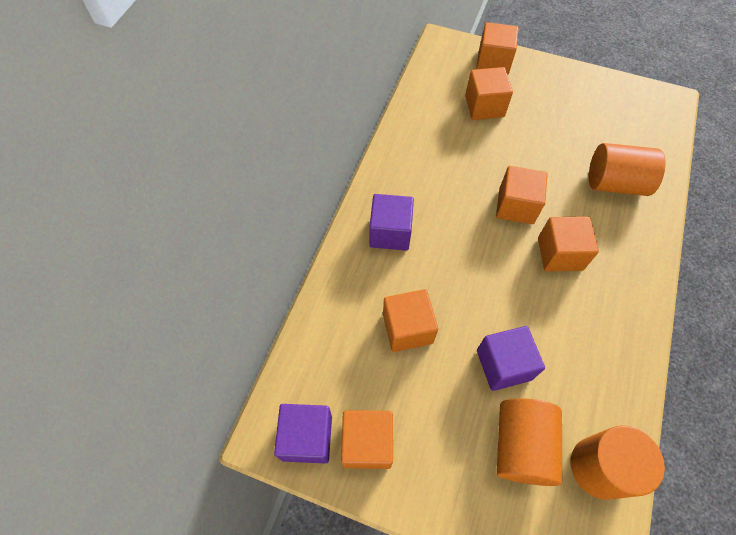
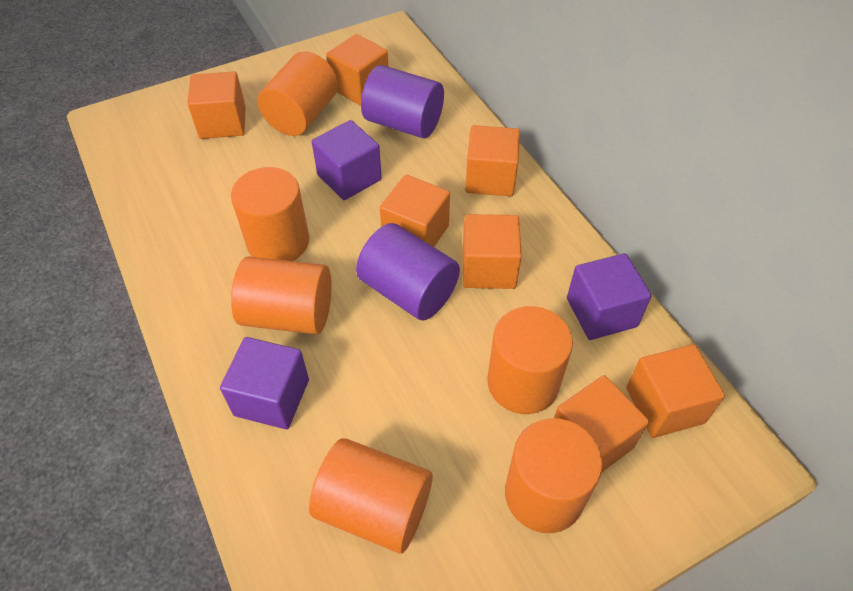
orange cube: 6 -> 7
orange cylinder: 3 -> 6
purple cylinder: 0 -> 2

